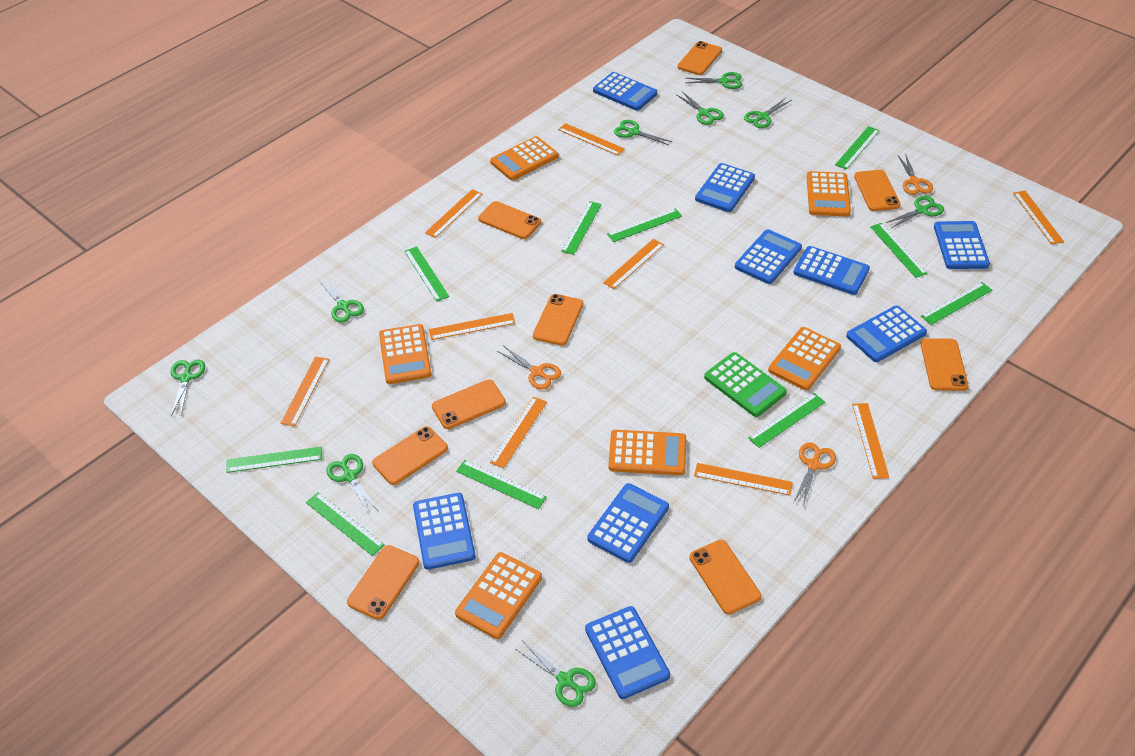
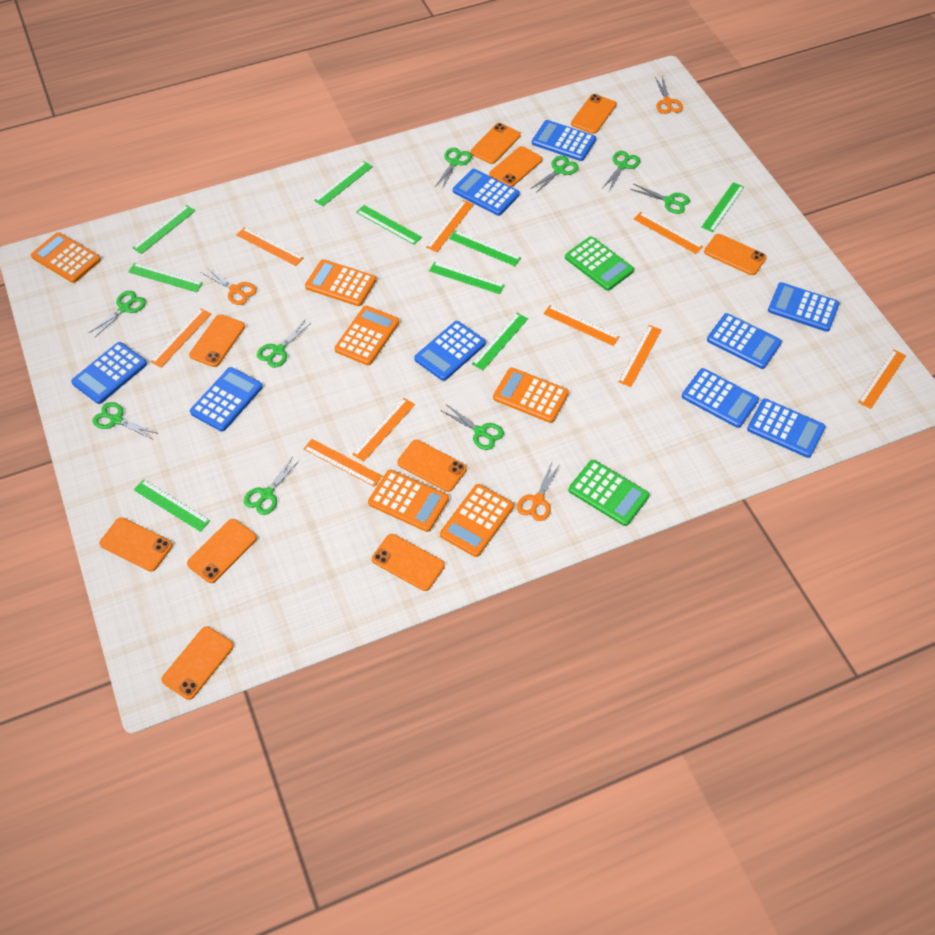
green calculator: 1 -> 2
green ruler: 10 -> 9
orange phone: 9 -> 10

